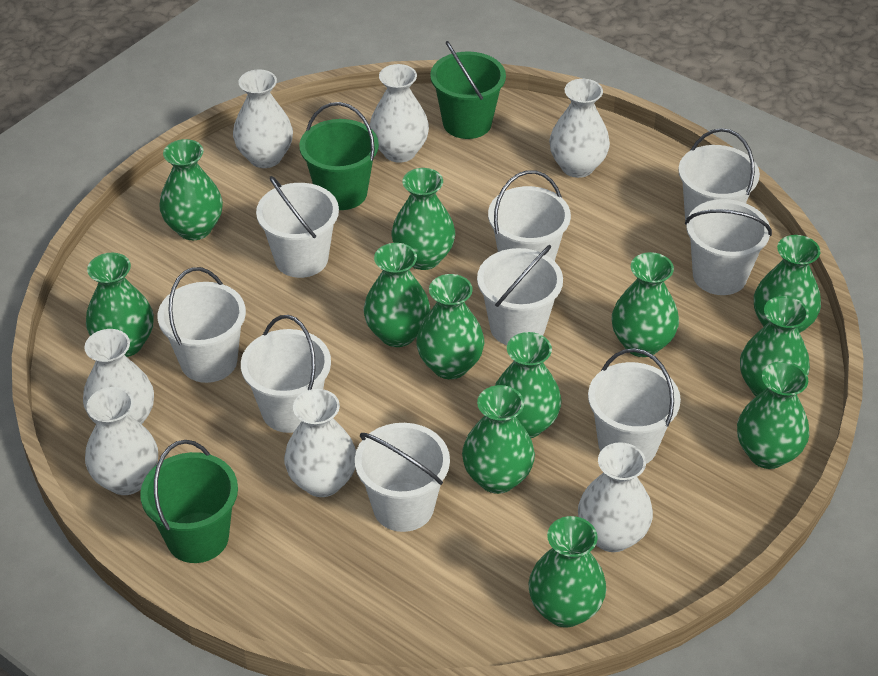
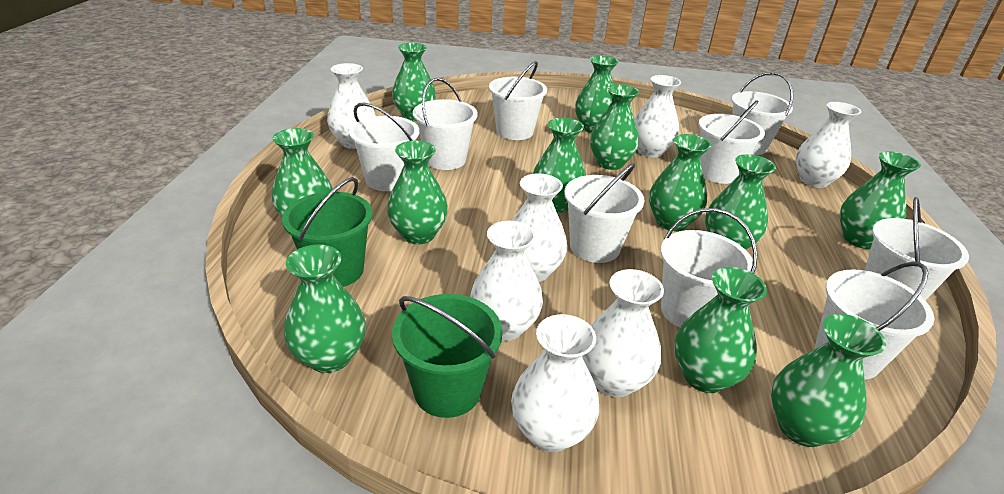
green bucket: 3 -> 2

